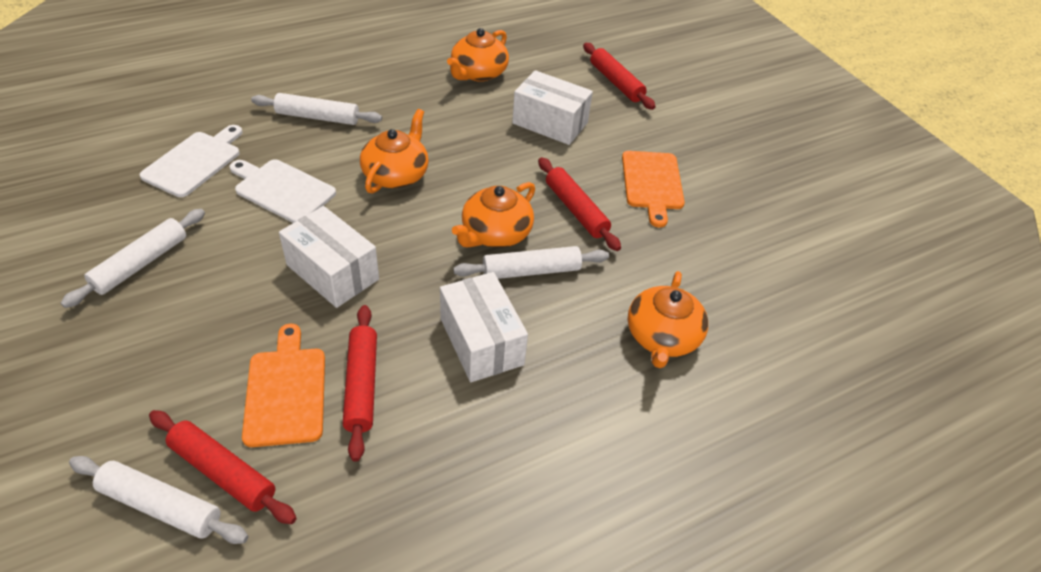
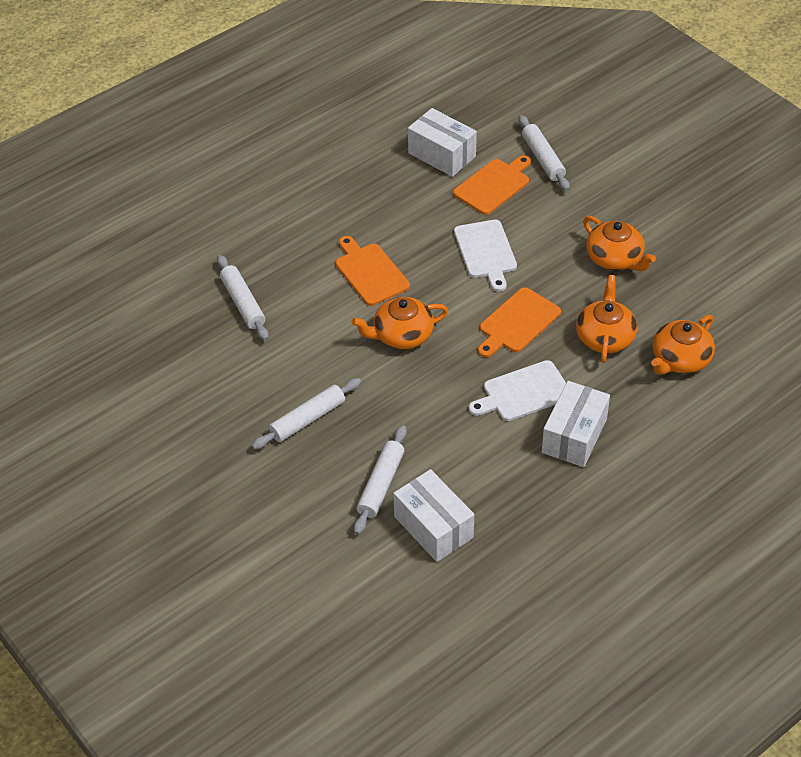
orange cutting board: 2 -> 3
red rolling pin: 4 -> 0

